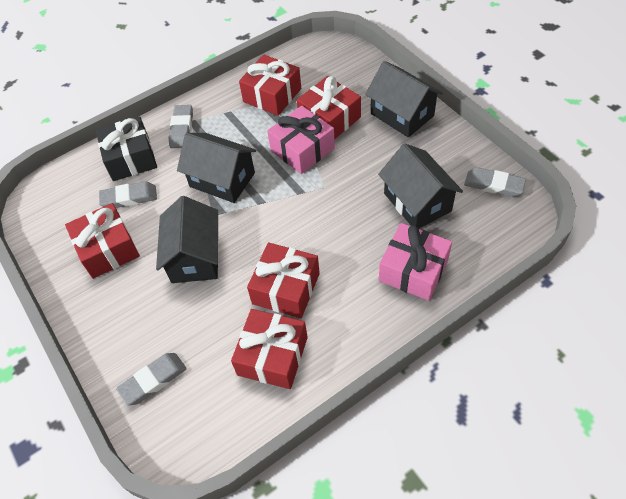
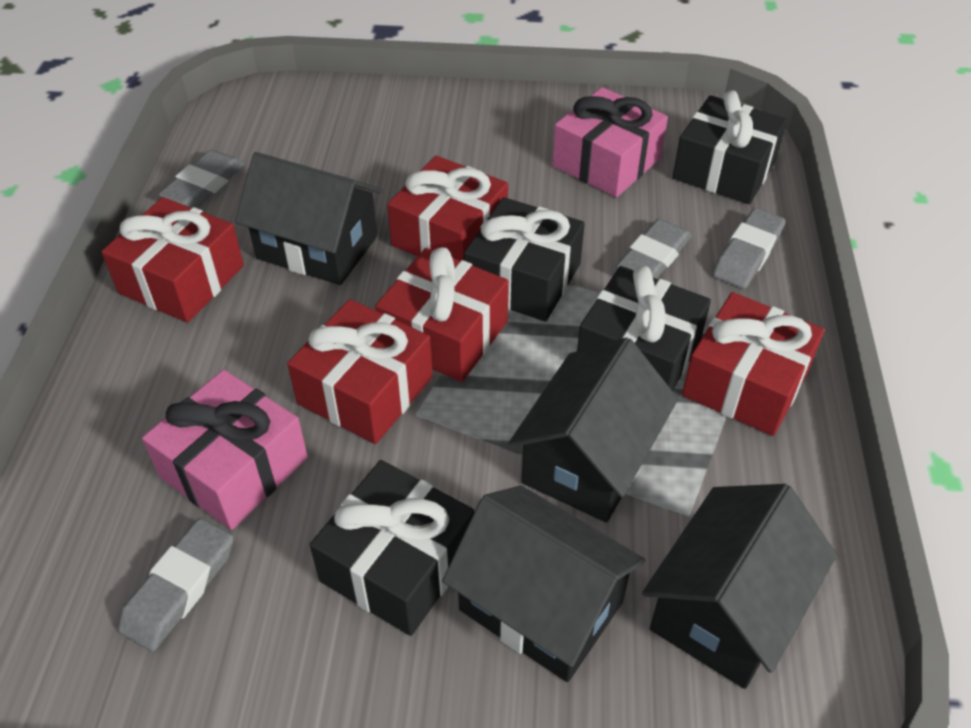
black gift: 1 -> 4

